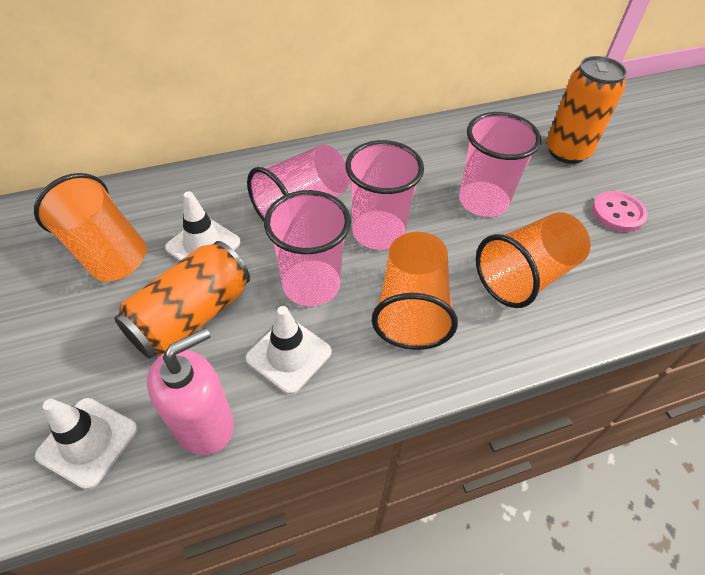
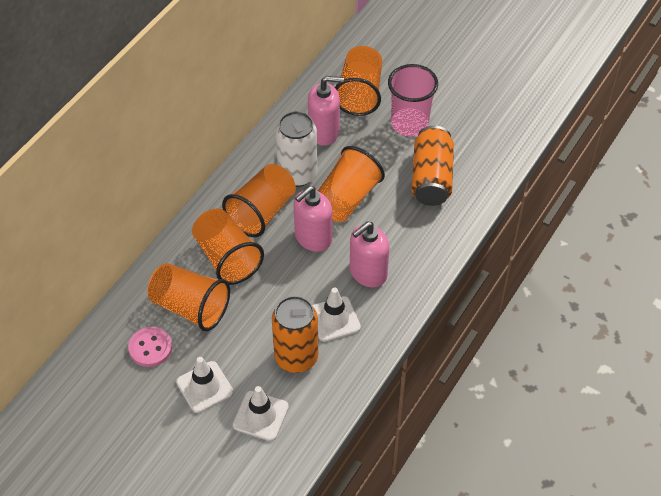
orange cup: 3 -> 5
pink cup: 4 -> 1
pink soap dispenser: 1 -> 3
white can: 0 -> 1

